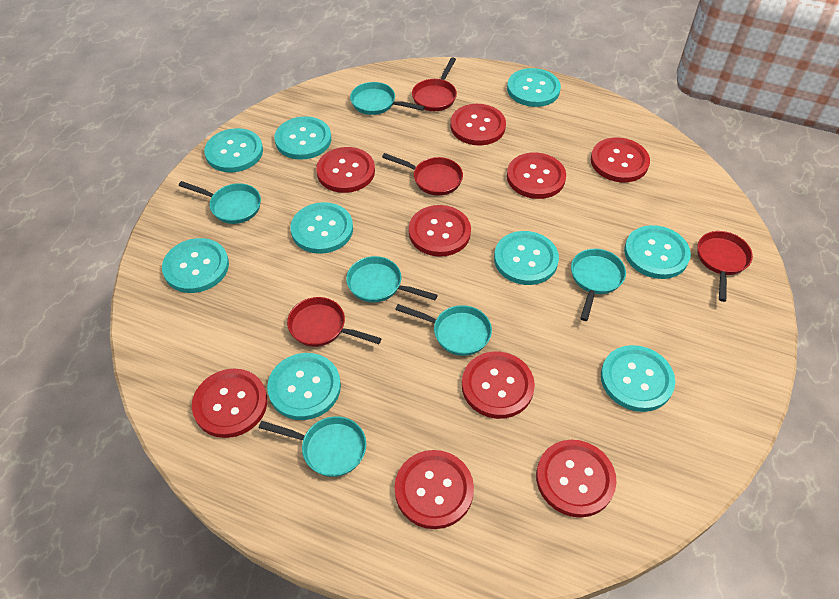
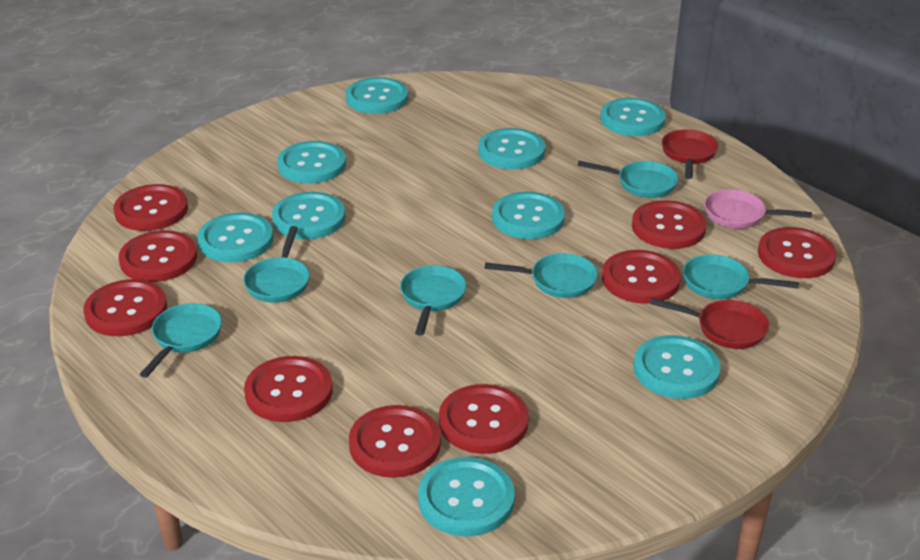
pink pan: 0 -> 1
red pan: 4 -> 2

